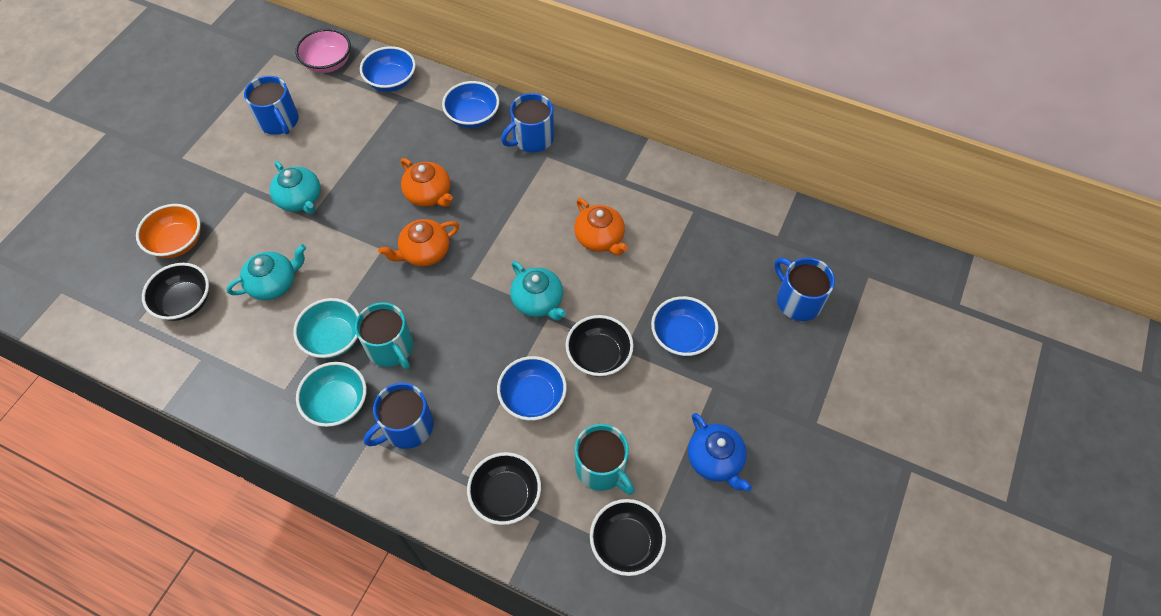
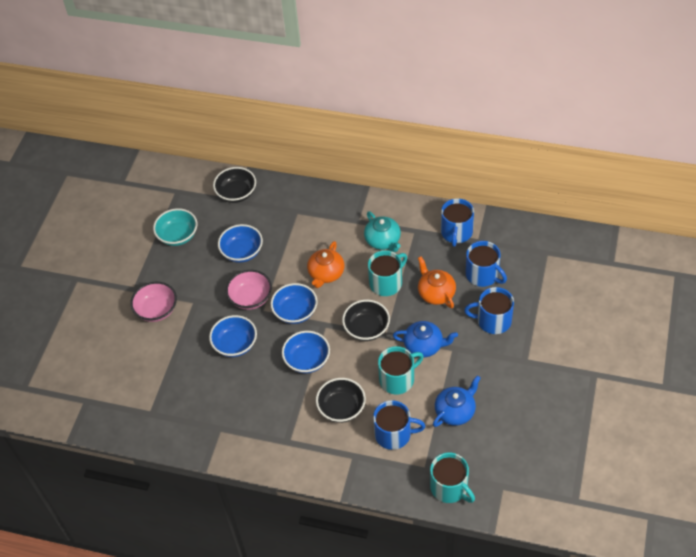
black bowl: 4 -> 3
blue teapot: 1 -> 2
orange bowl: 1 -> 0
orange teapot: 3 -> 2
pink bowl: 1 -> 2
turquoise bowl: 2 -> 1
turquoise mug: 2 -> 3
turquoise teapot: 3 -> 1

